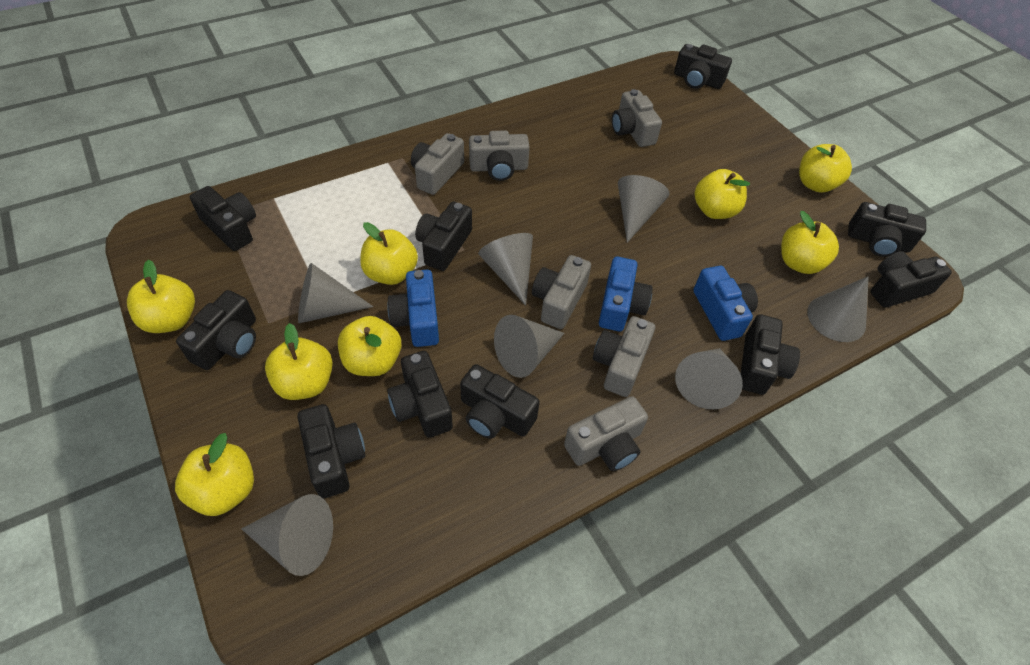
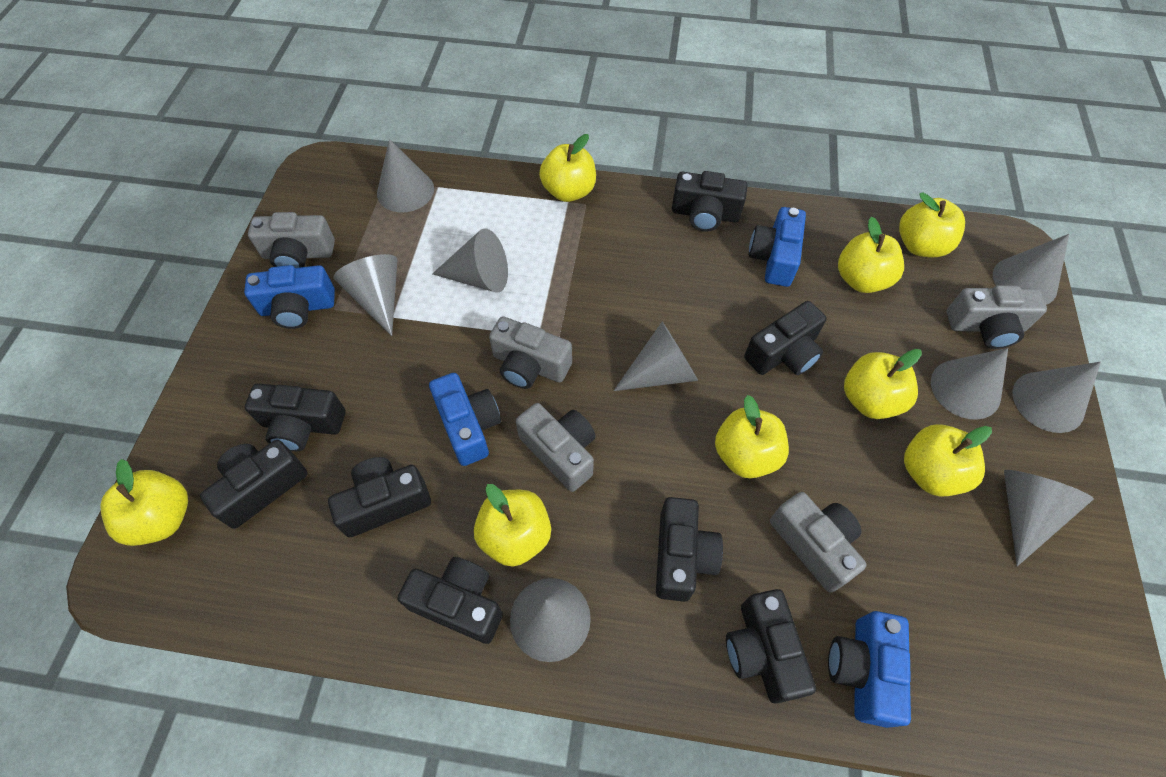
black camera: 10 -> 8
blue camera: 3 -> 4
grey camera: 6 -> 5
grey cone: 7 -> 9

